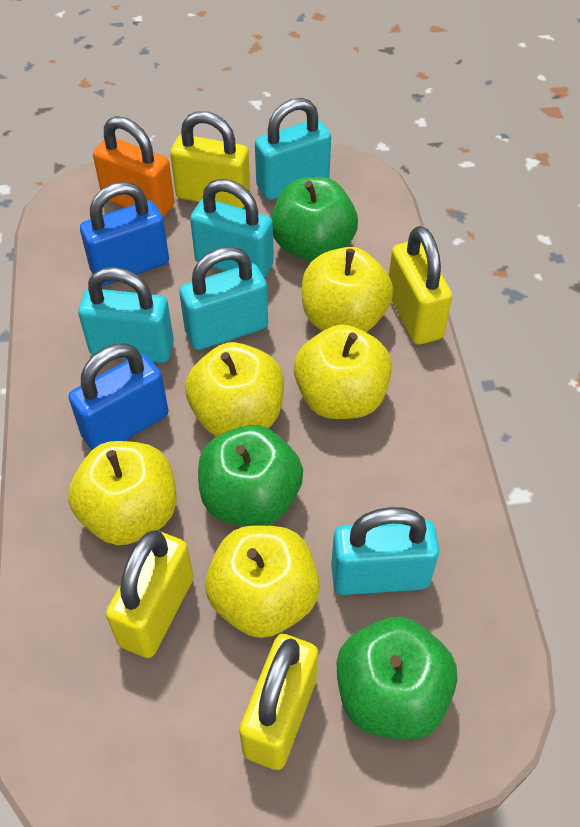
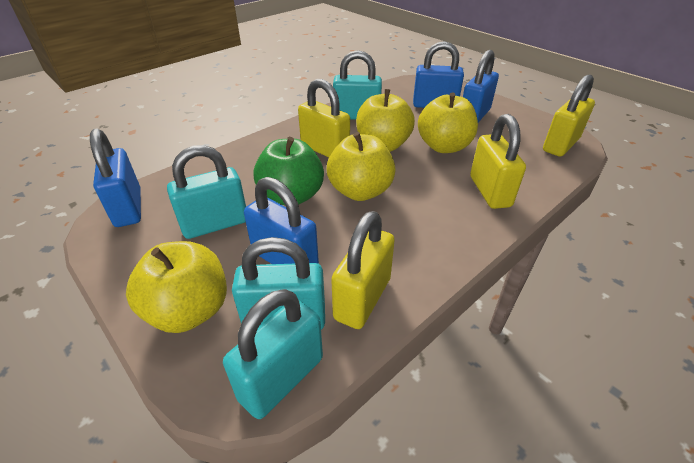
blue padlock: 2 -> 4
green apple: 3 -> 1
orange padlock: 1 -> 0
turquoise padlock: 5 -> 4
yellow apple: 5 -> 4

